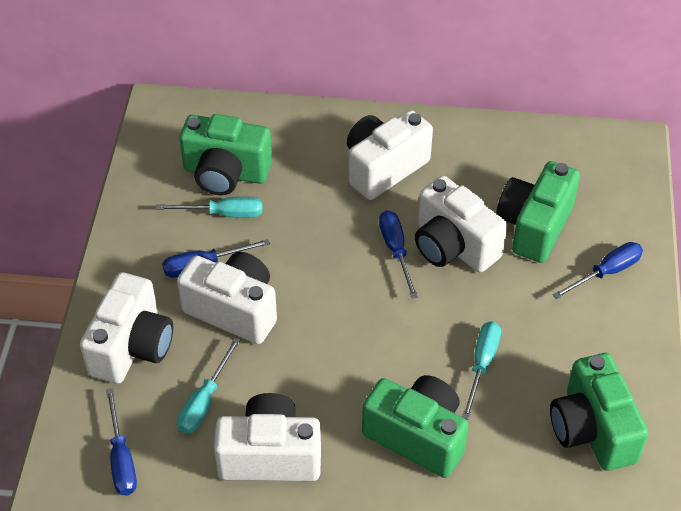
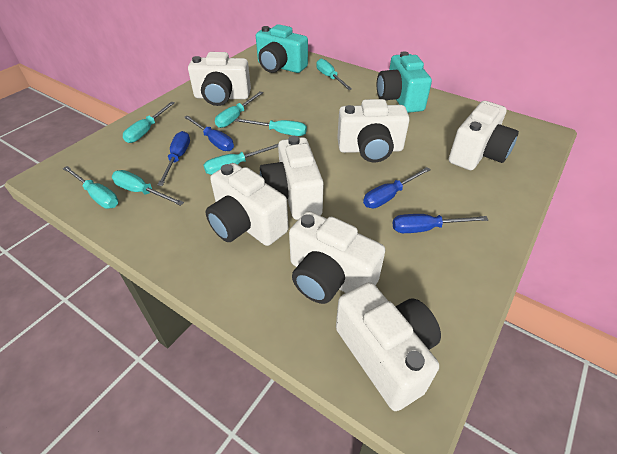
green camera: 4 -> 0
turquoise camera: 0 -> 2
turquoise screwdriver: 3 -> 7
white camera: 5 -> 7

